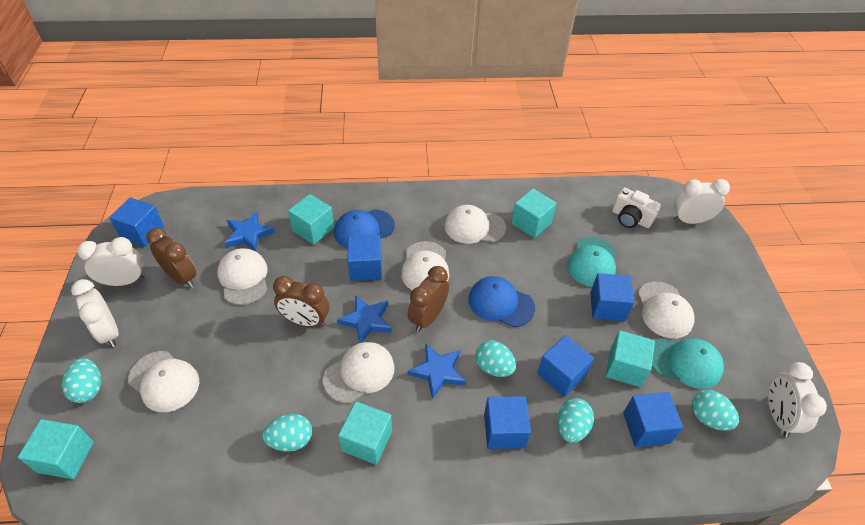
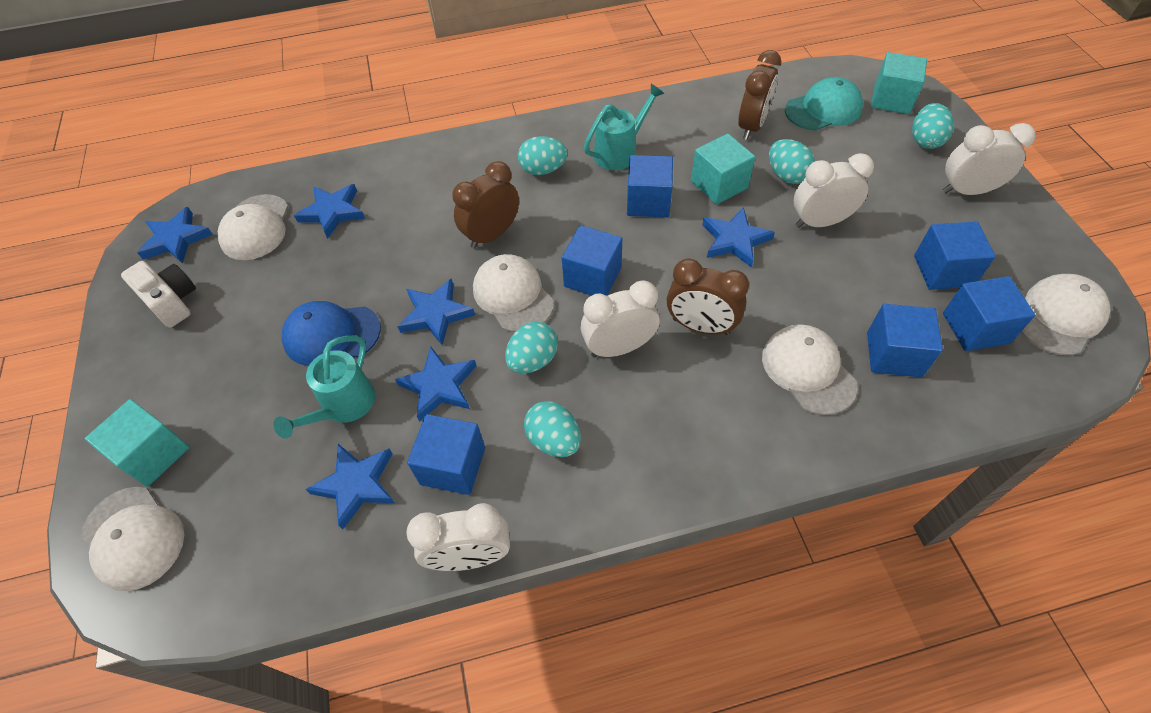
blue cap: 2 -> 1
blue star: 3 -> 6
turquoise cap: 2 -> 1
turquoise cube: 5 -> 3
turquoise watering can: 0 -> 2
white cap: 6 -> 5

